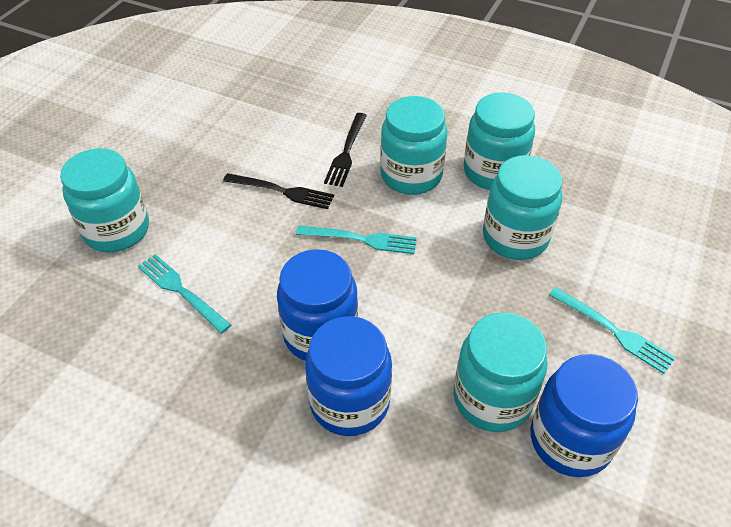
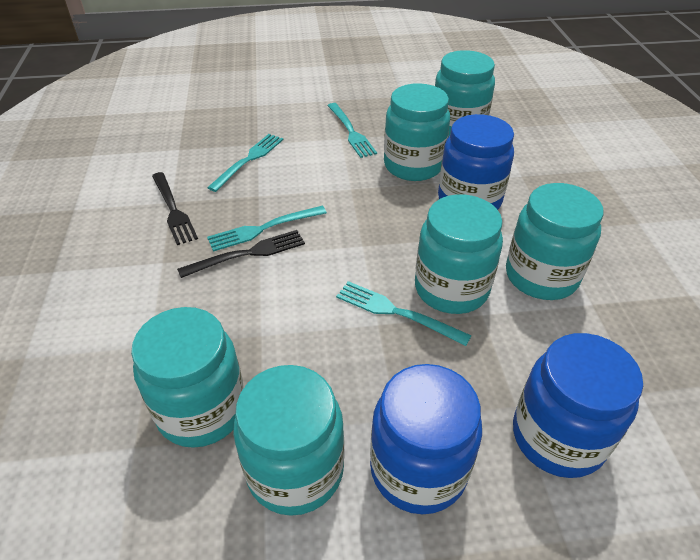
turquoise fork: 3 -> 4
turquoise jar: 5 -> 6

